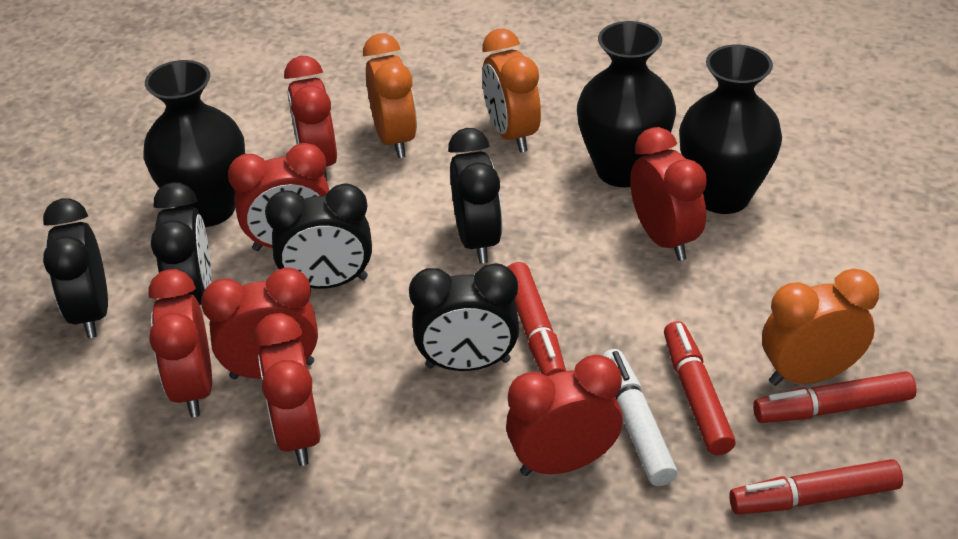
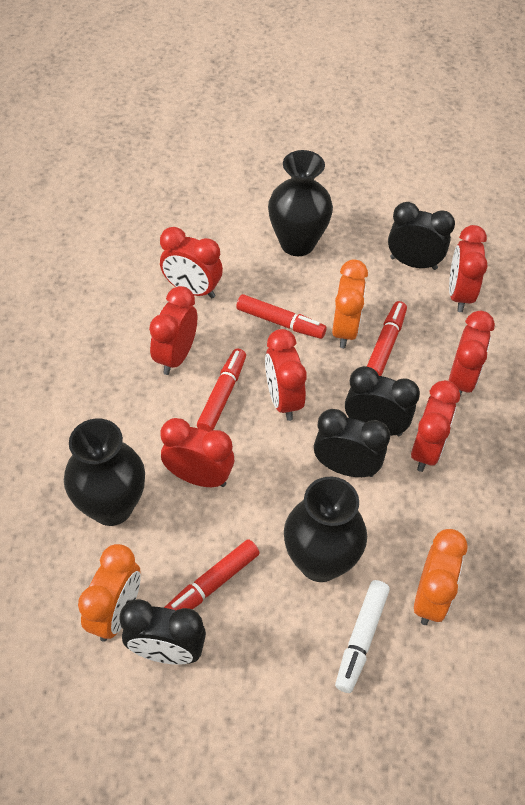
black clock: 5 -> 4

